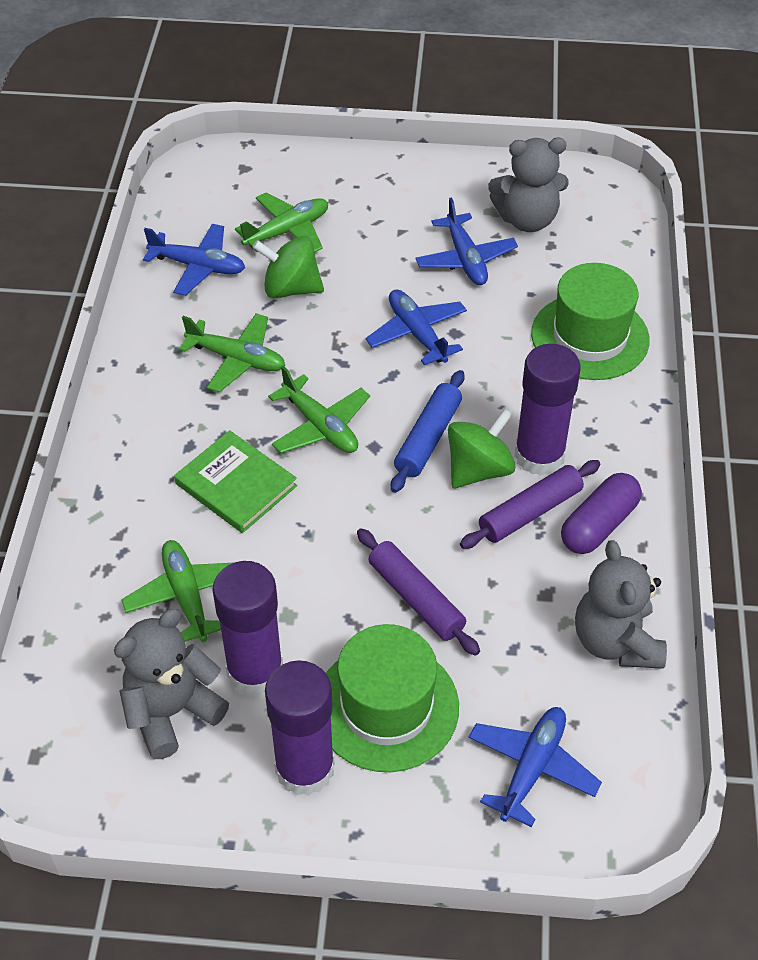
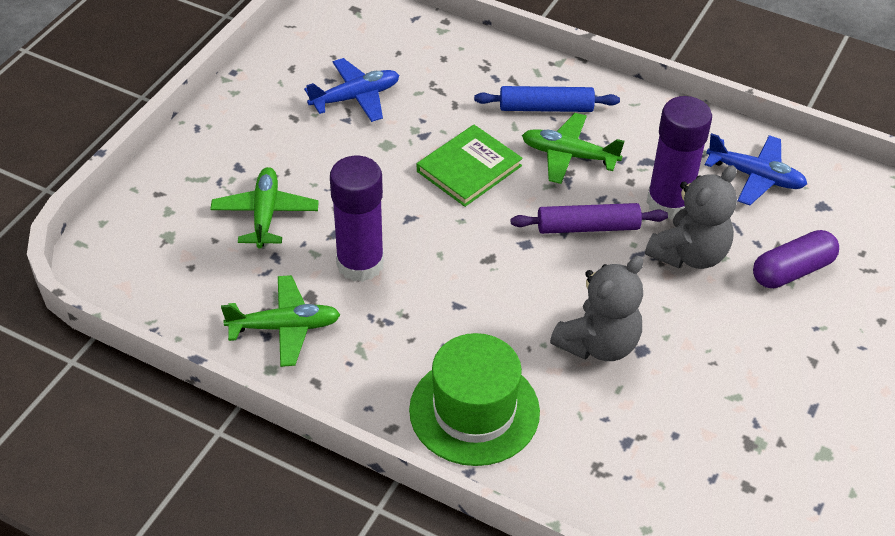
blue plane: 4 -> 2
green hat: 2 -> 1
green plane: 4 -> 3
green spinning top: 2 -> 0
grey teddy bear: 3 -> 2
purple glue stick: 3 -> 2
purple rolling pin: 2 -> 1

